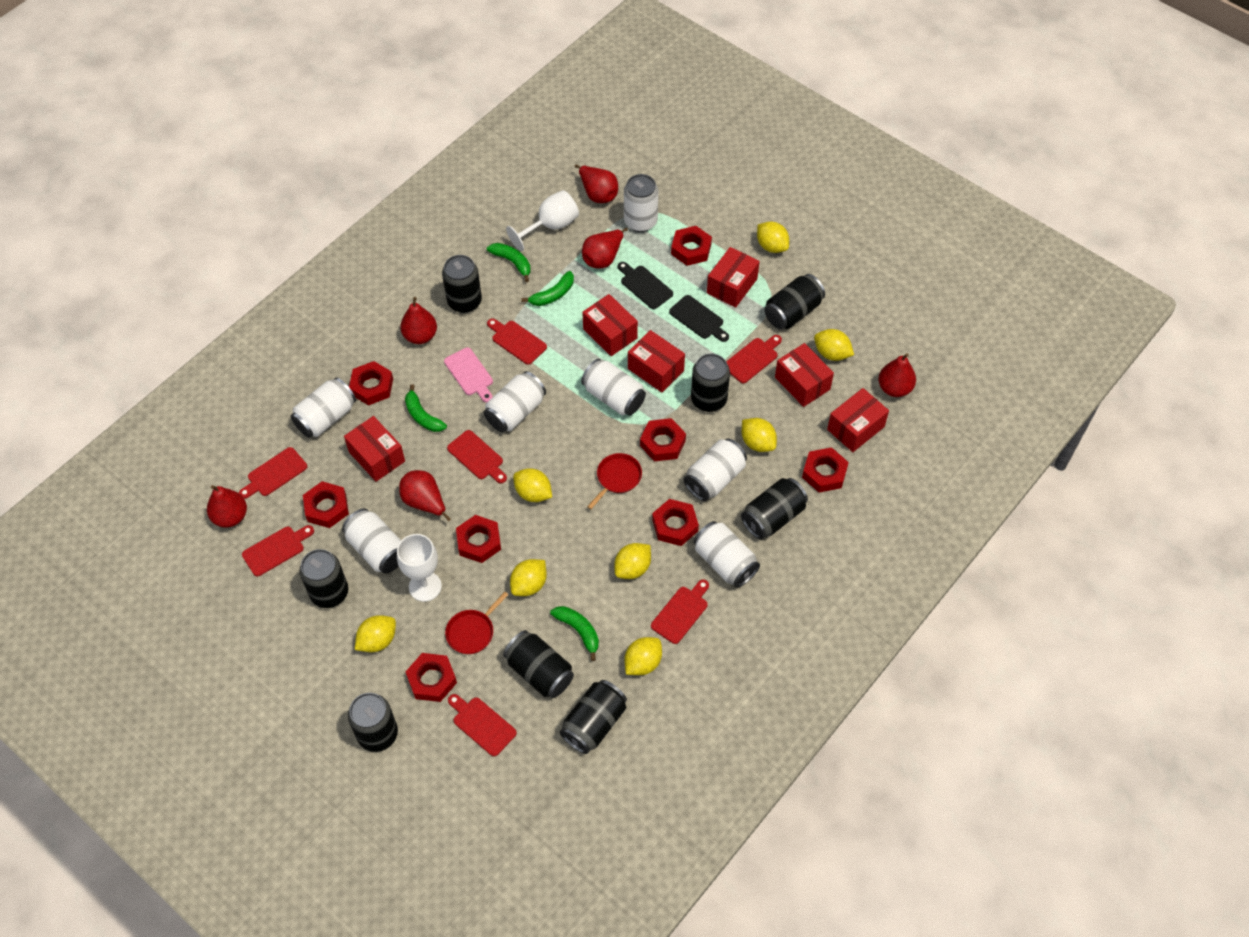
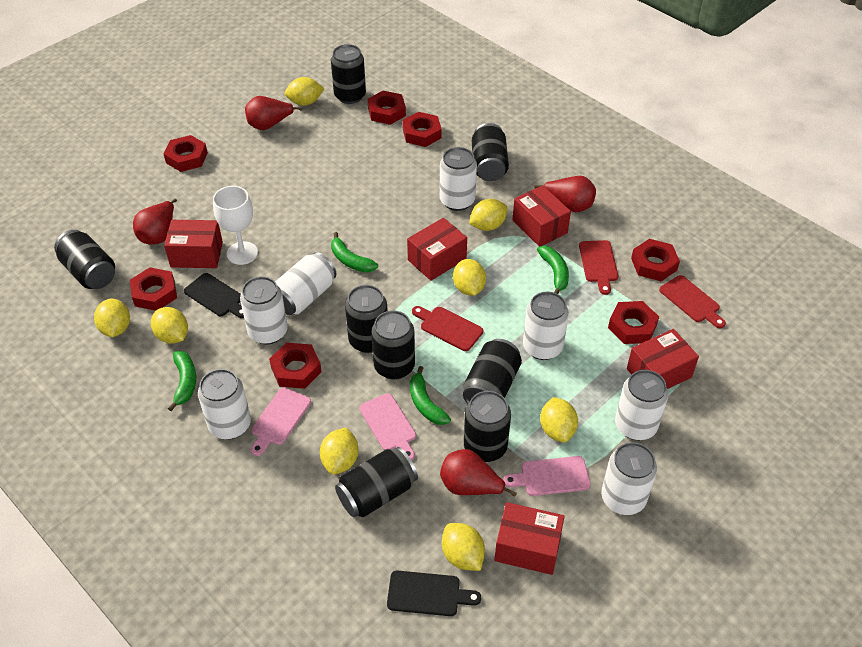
pink cutting board: 1 -> 3
red box: 6 -> 5
red cutting board: 7 -> 3
red nut: 8 -> 7
red pan: 2 -> 0
red pear: 6 -> 4
white goblet: 2 -> 1

